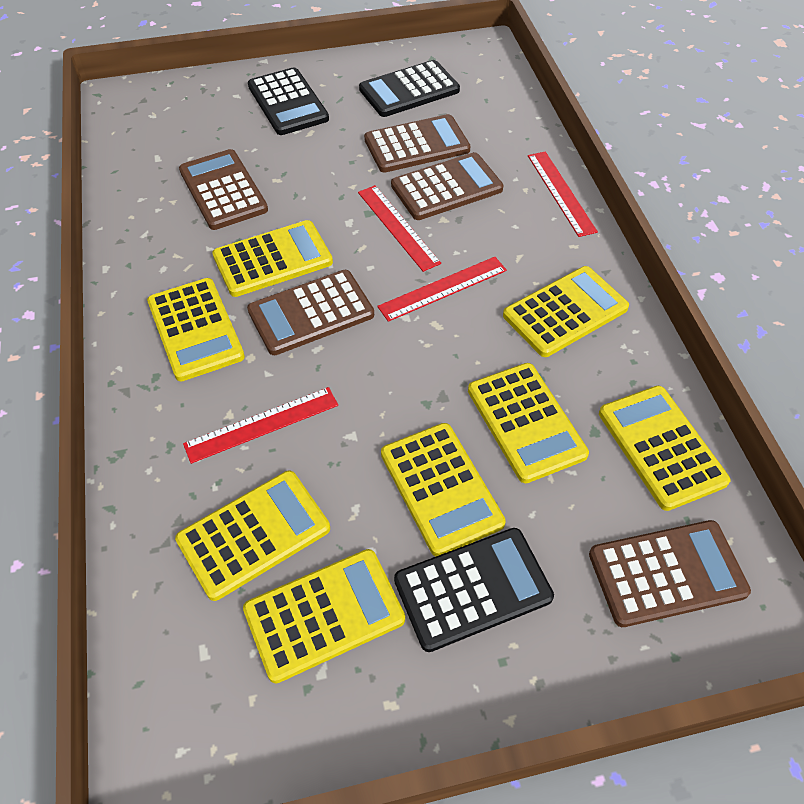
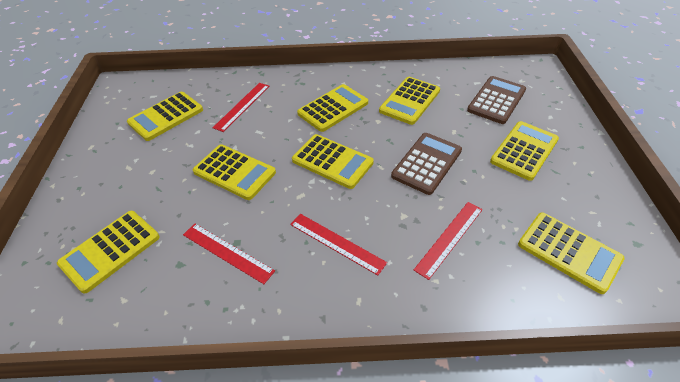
black calculator: 3 -> 0
brown calculator: 5 -> 2

